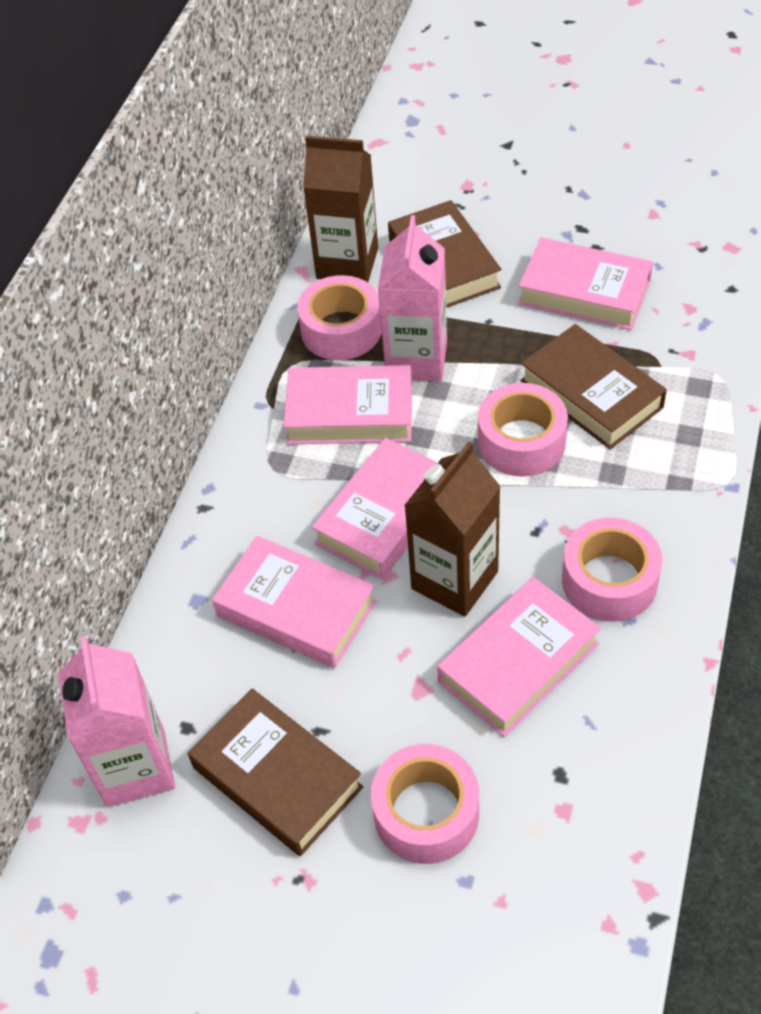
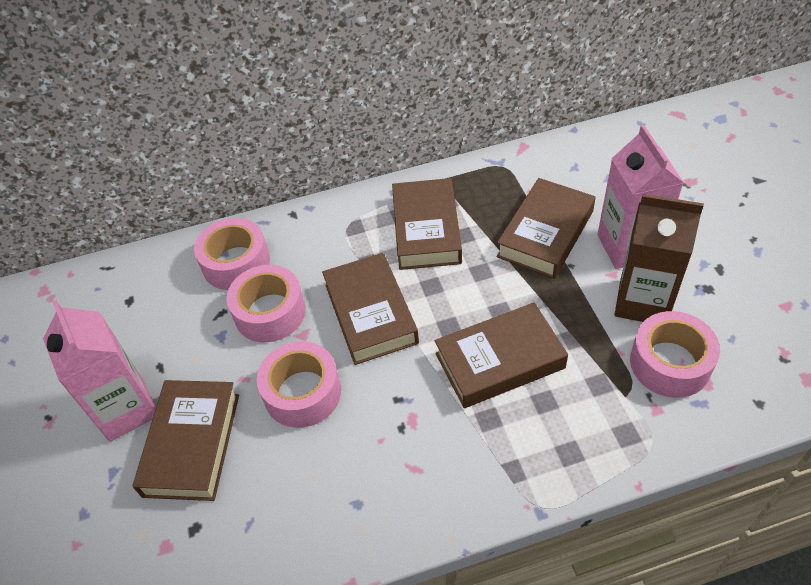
brown book: 3 -> 5
brown carton: 2 -> 1
pink book: 5 -> 0

